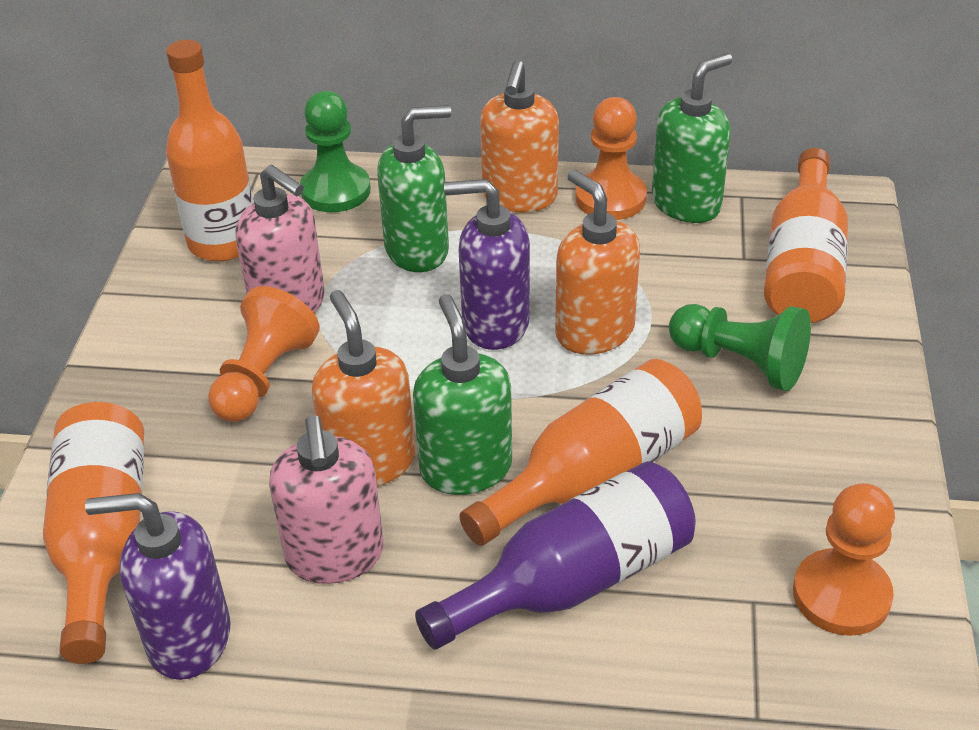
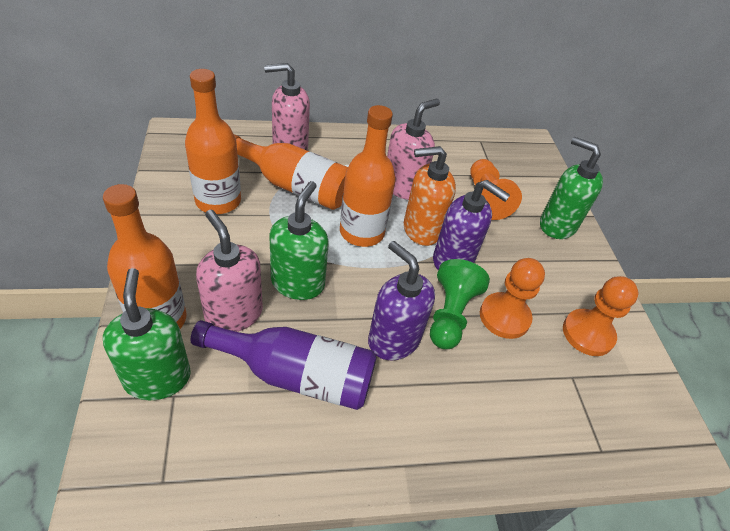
green pawn: 2 -> 1
orange soap dispenser: 3 -> 1
pink soap dispenser: 2 -> 3

